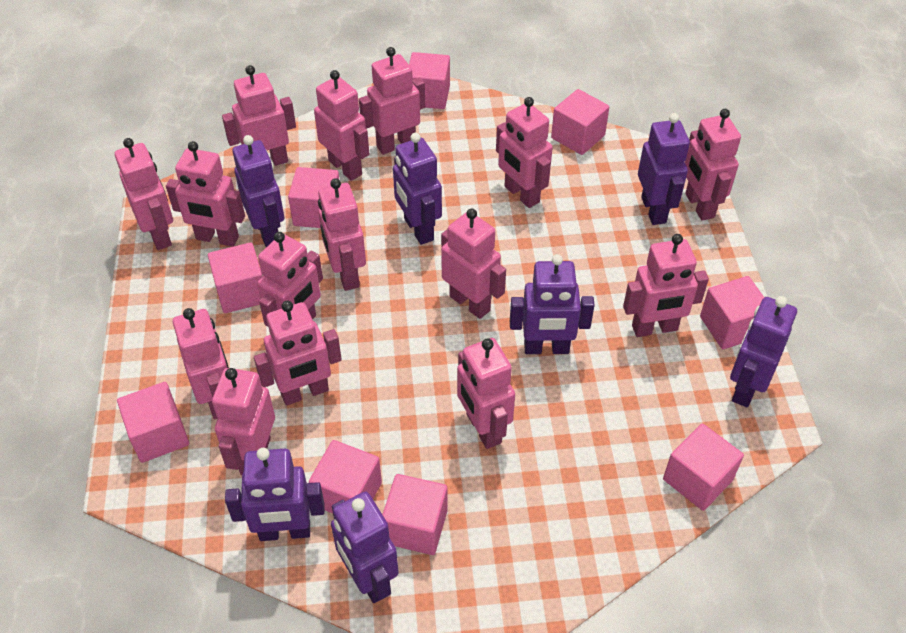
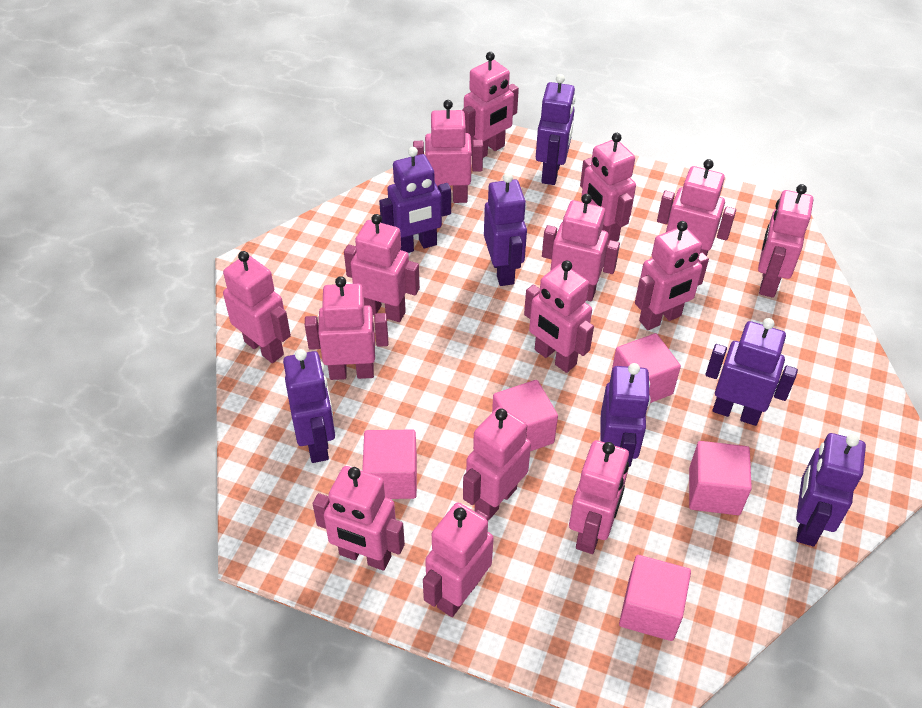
pink cube: 9 -> 5

